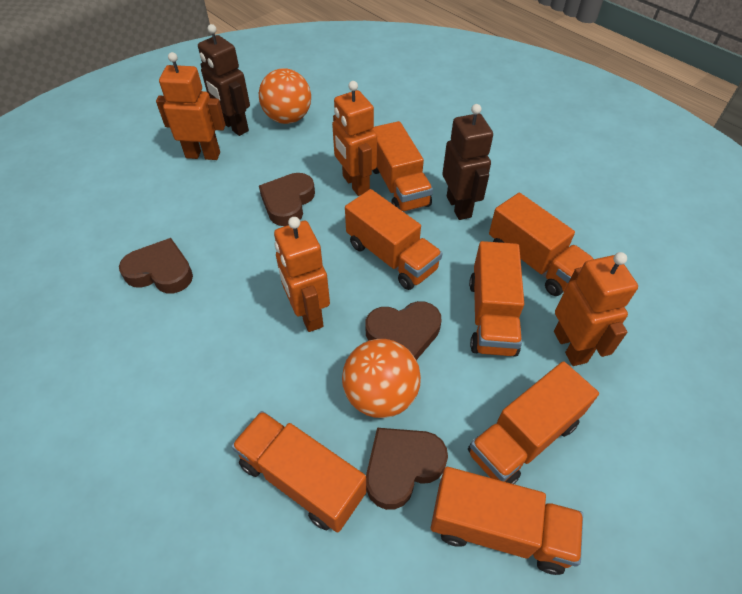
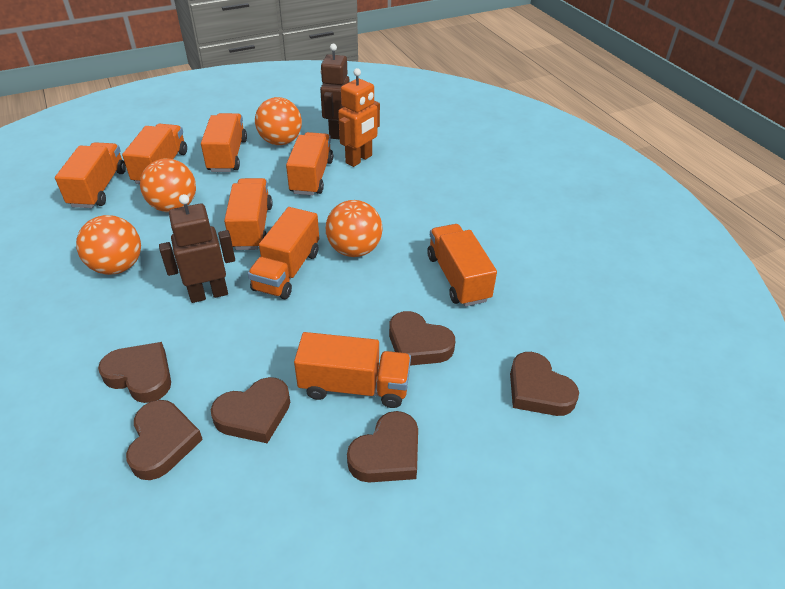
brown heart: 4 -> 6
orange ball: 2 -> 4
orange robot: 4 -> 1
orange truck: 7 -> 8

